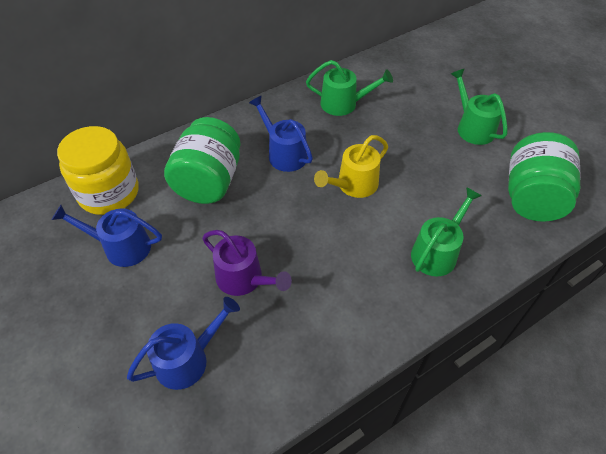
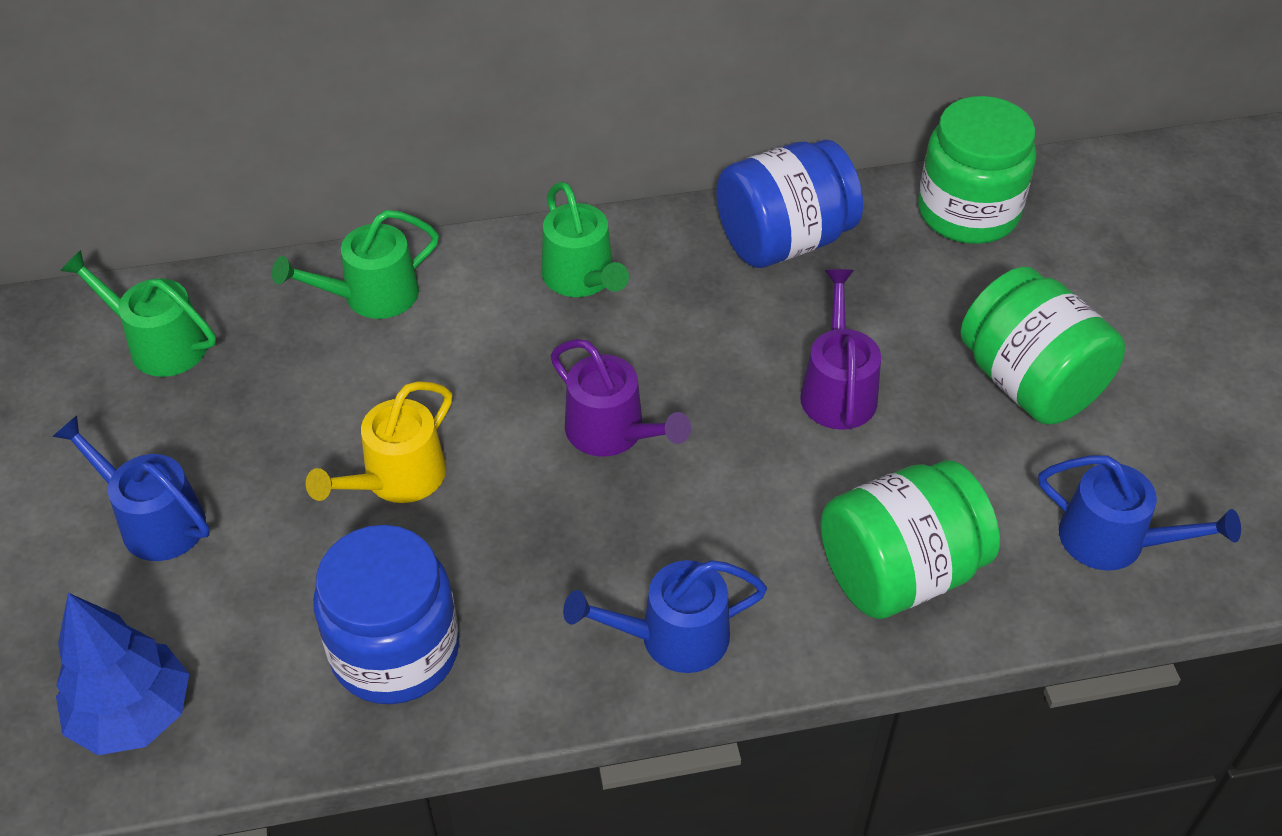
blue jar: 0 -> 2
blue tree: 0 -> 1
green jar: 2 -> 3
purple watering can: 1 -> 2
yellow jar: 1 -> 0

